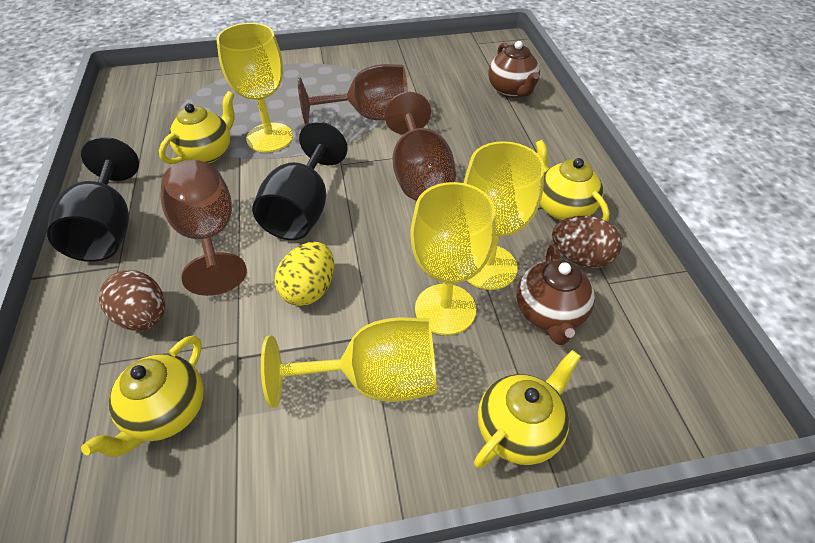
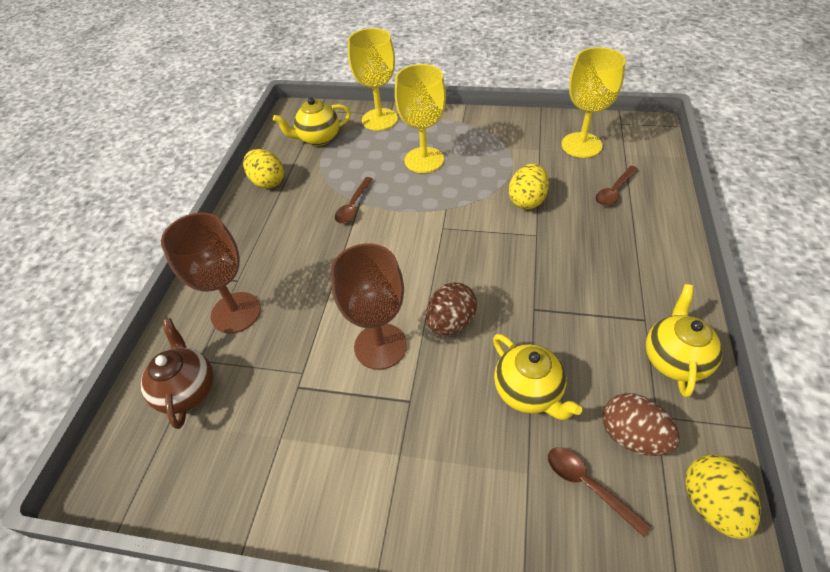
black goblet: 2 -> 0
brown goblet: 3 -> 2
brown spoon: 0 -> 3
brown teapot: 2 -> 1
yellow egg: 1 -> 3
yellow goblet: 4 -> 3
yellow teapot: 4 -> 3

